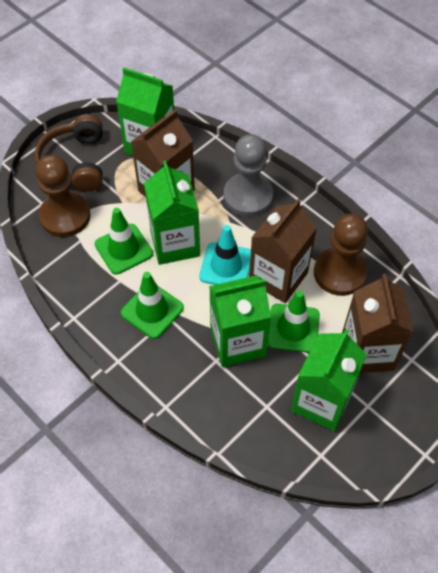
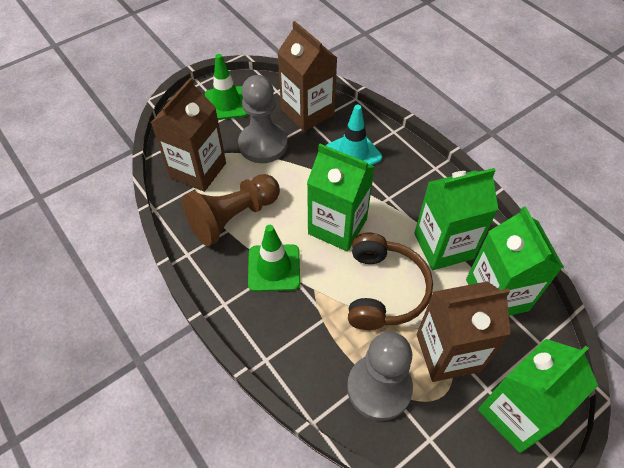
brown pawn: 2 -> 1
green traffic cone: 3 -> 2
grey pawn: 1 -> 2

